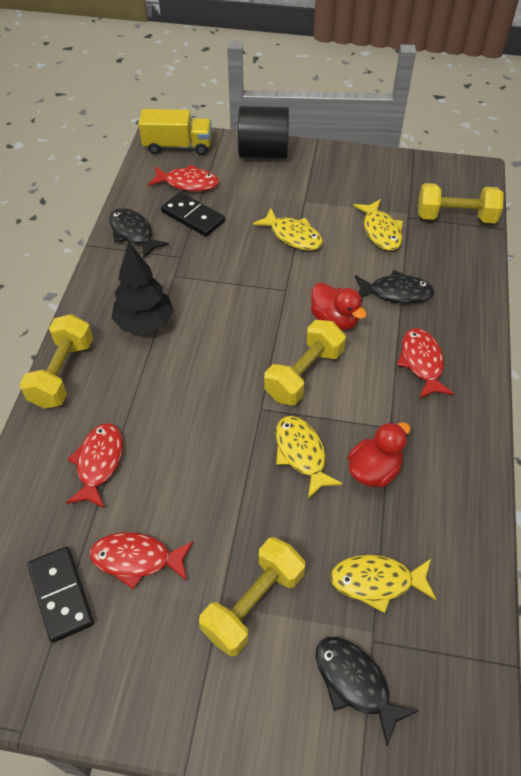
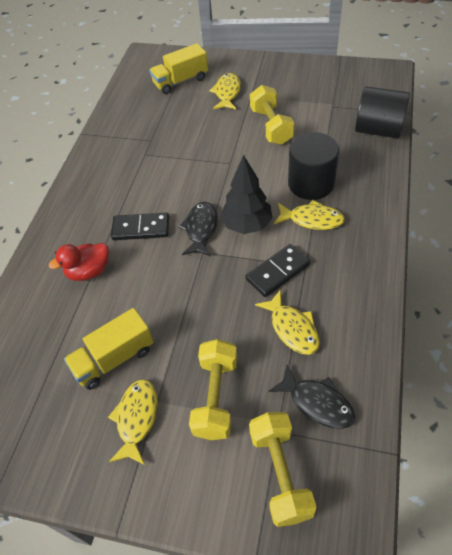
black cylinder: 1 -> 2
black fish: 3 -> 2
red duck: 2 -> 1
red fish: 4 -> 0
yellow dumbbell: 4 -> 3
yellow truck: 1 -> 2

